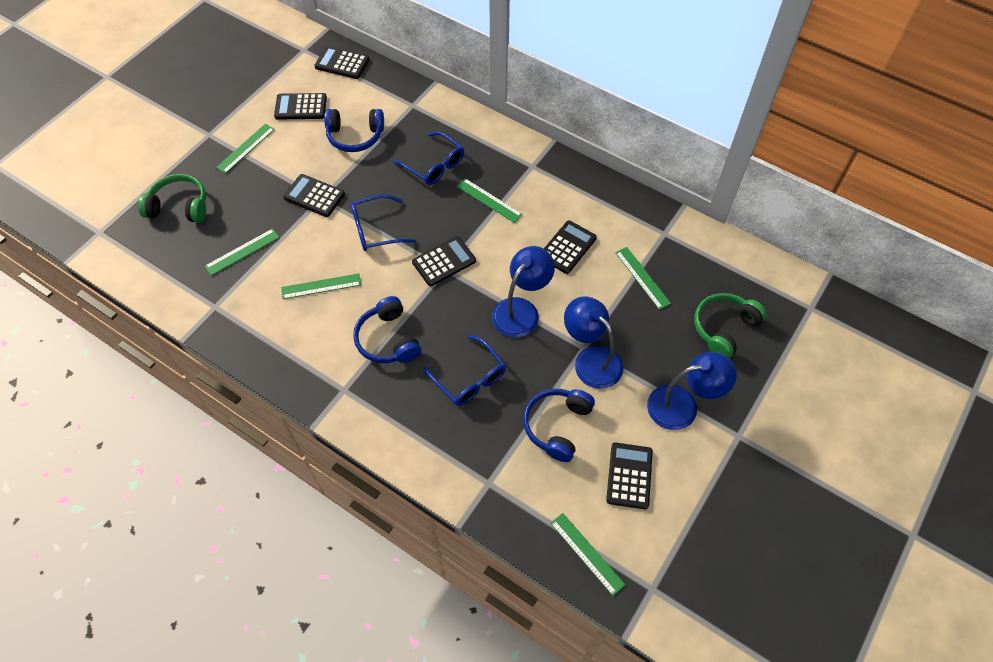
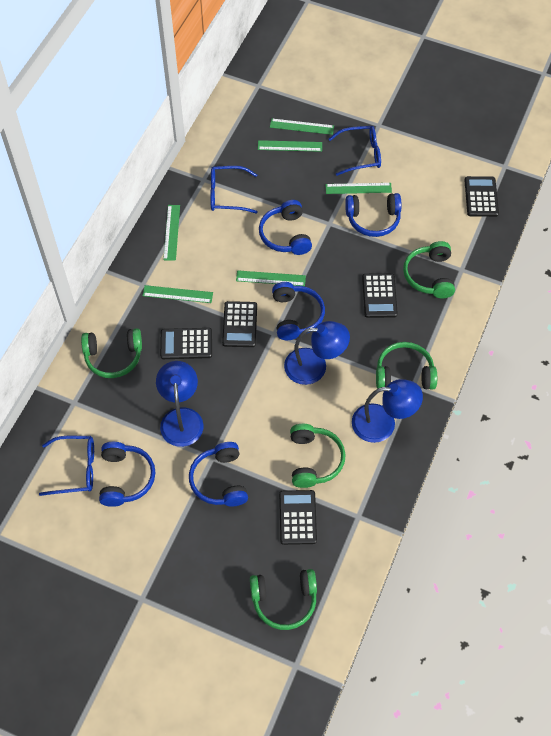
black calculator: 6 -> 5
blue headphones: 3 -> 5
green headphones: 2 -> 5

